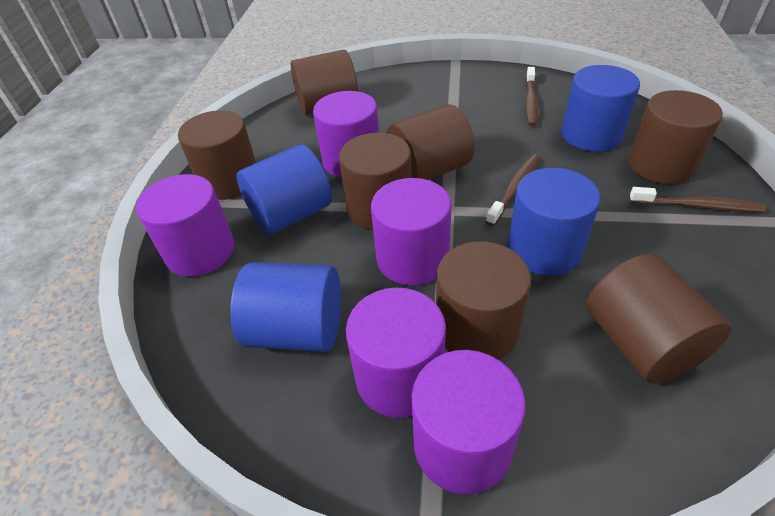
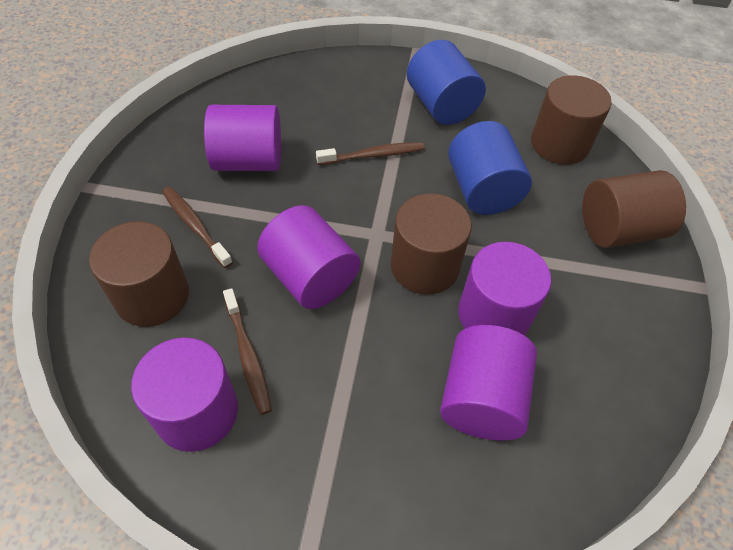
blue cylinder: 4 -> 2
brown cylinder: 7 -> 4

